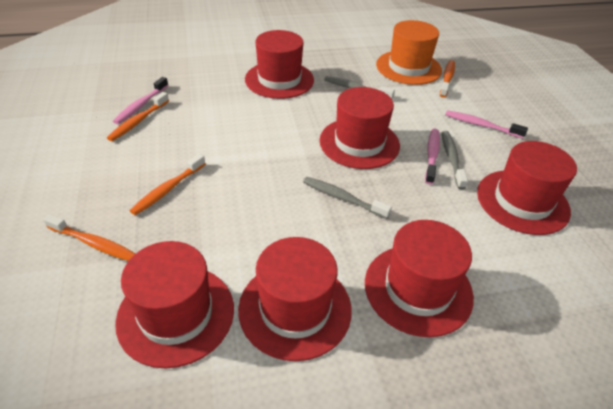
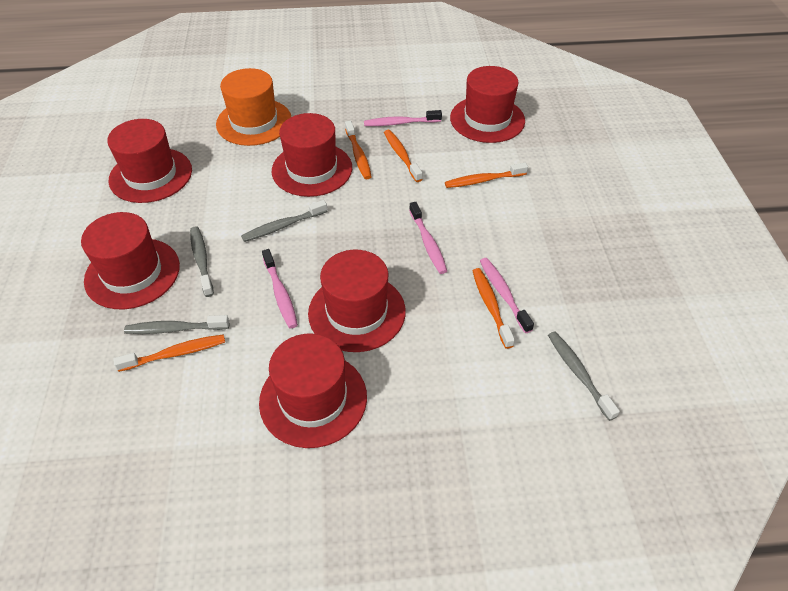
grey toothbrush: 3 -> 4
orange toothbrush: 4 -> 5
pink toothbrush: 3 -> 4

